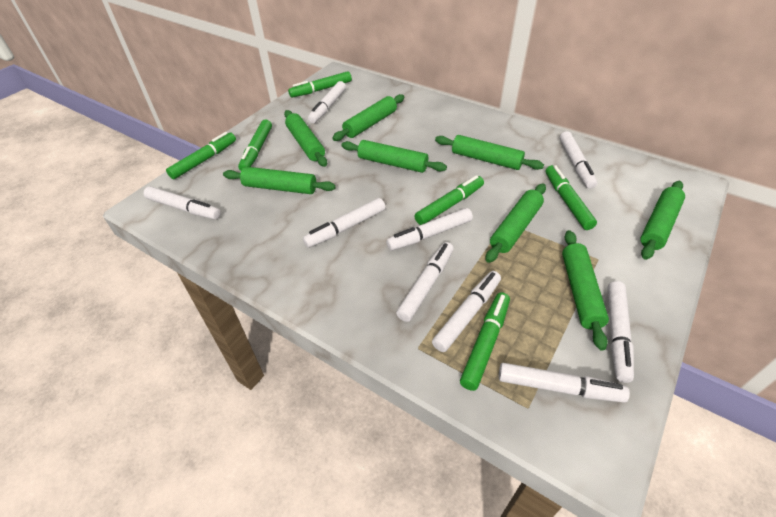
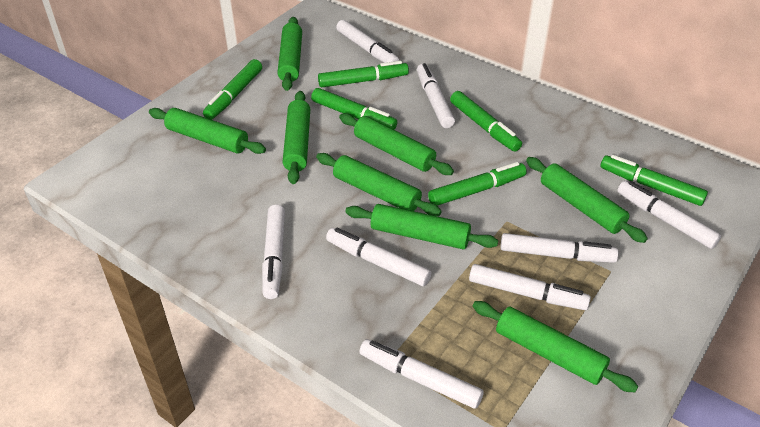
white marker: 9 -> 8

